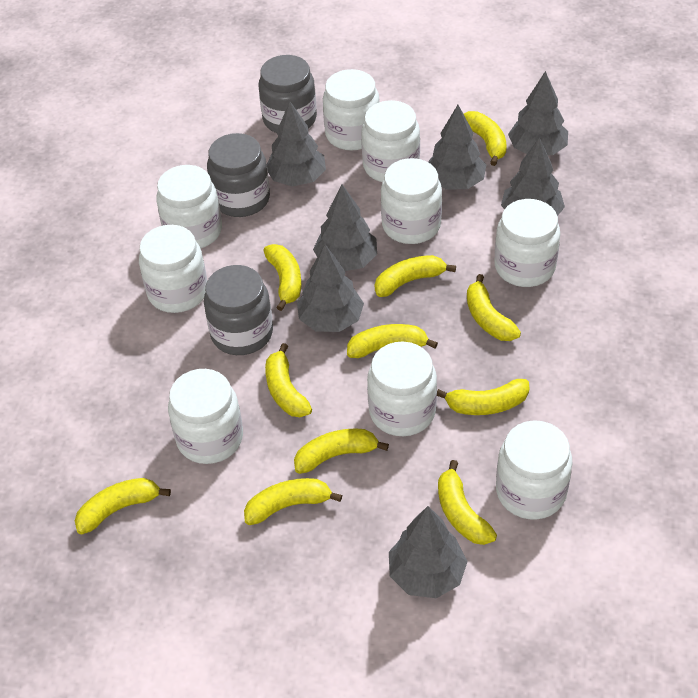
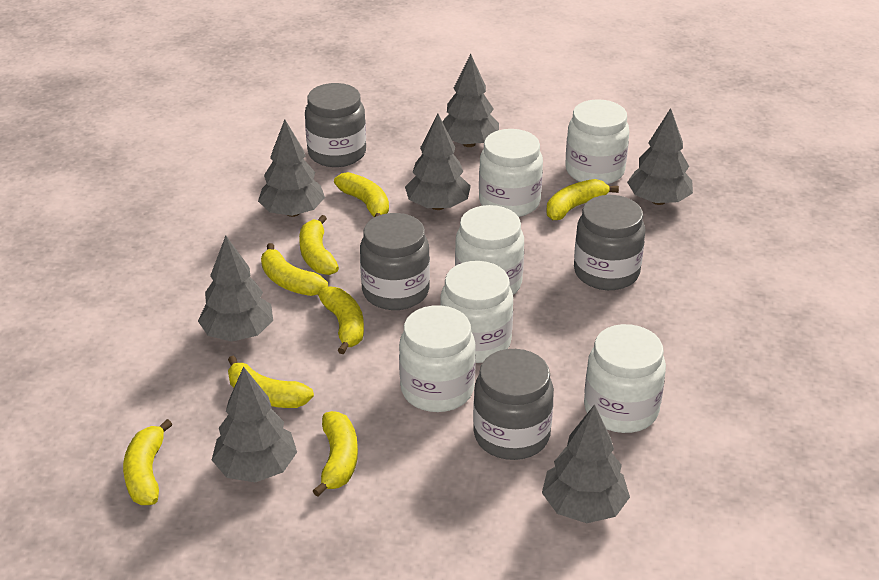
grey jar: 3 -> 4
white jar: 9 -> 6
yellow banana: 11 -> 8

